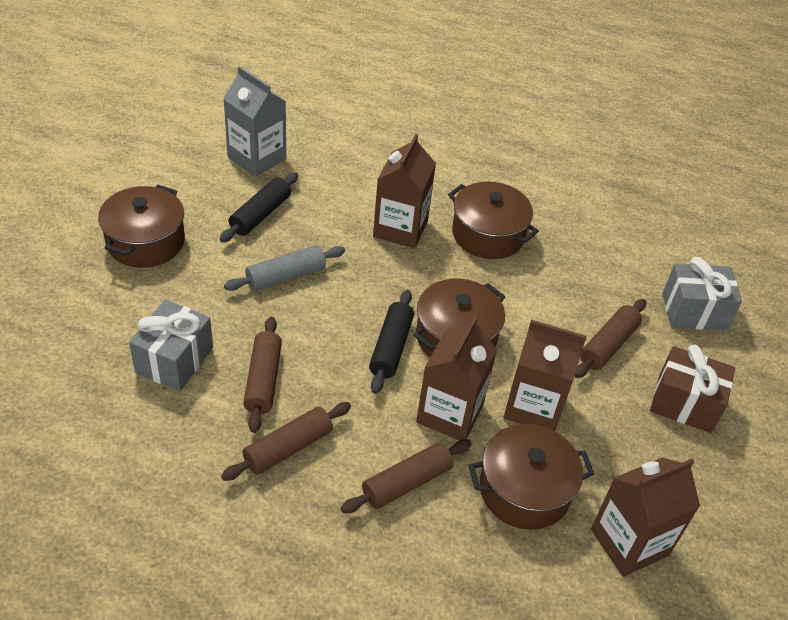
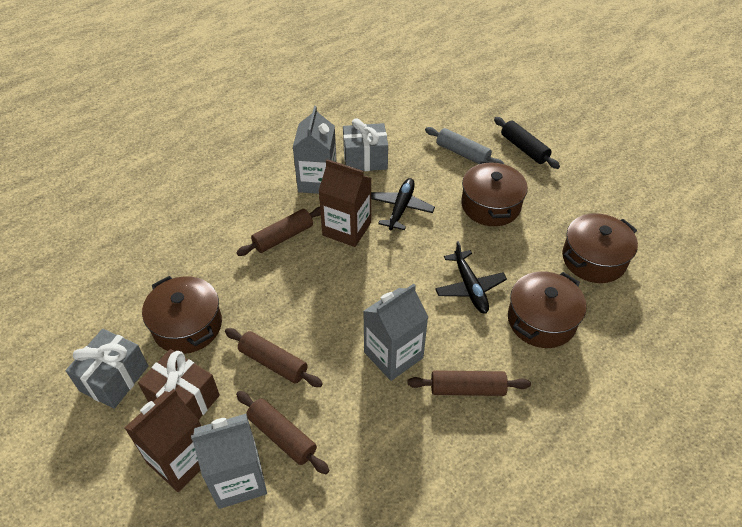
black plane: 0 -> 2
black rolling pin: 2 -> 1
brown carton: 4 -> 2
grey carton: 1 -> 3

